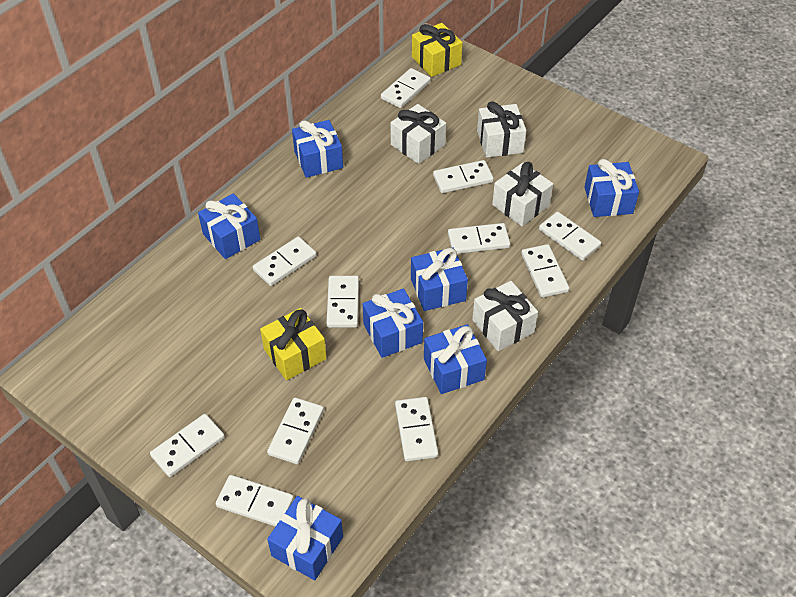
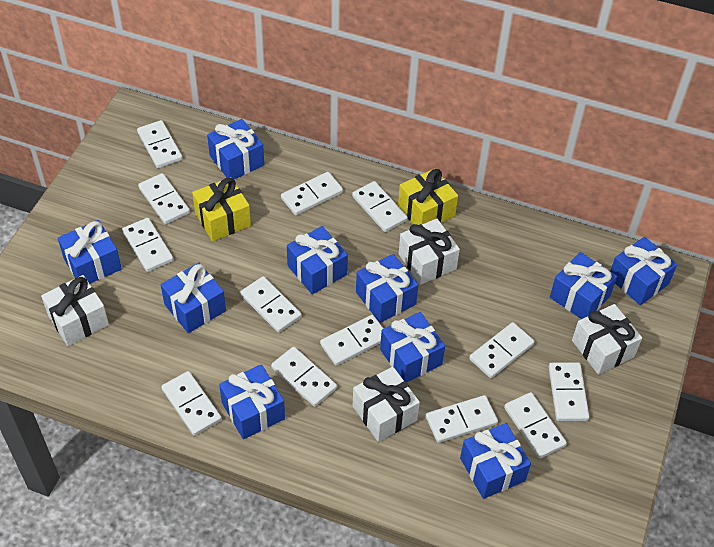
blue gift: 7 -> 10
white domino: 11 -> 13

